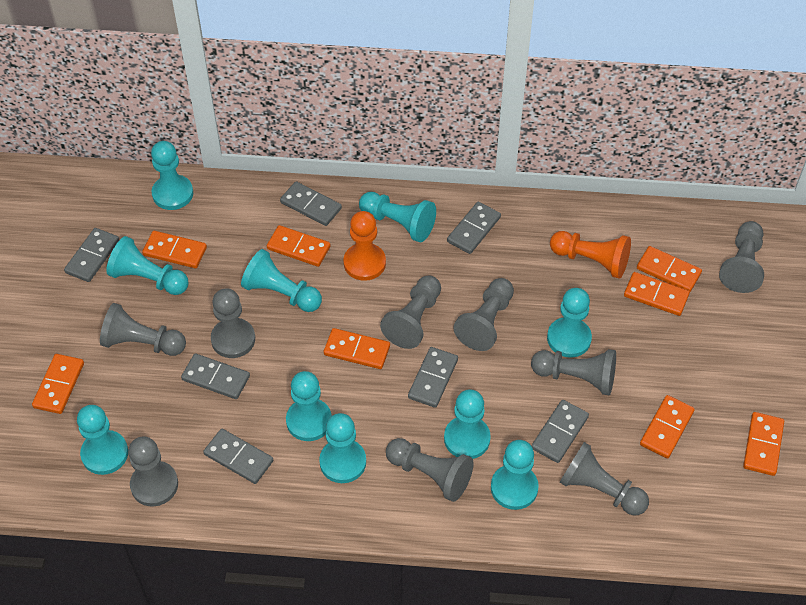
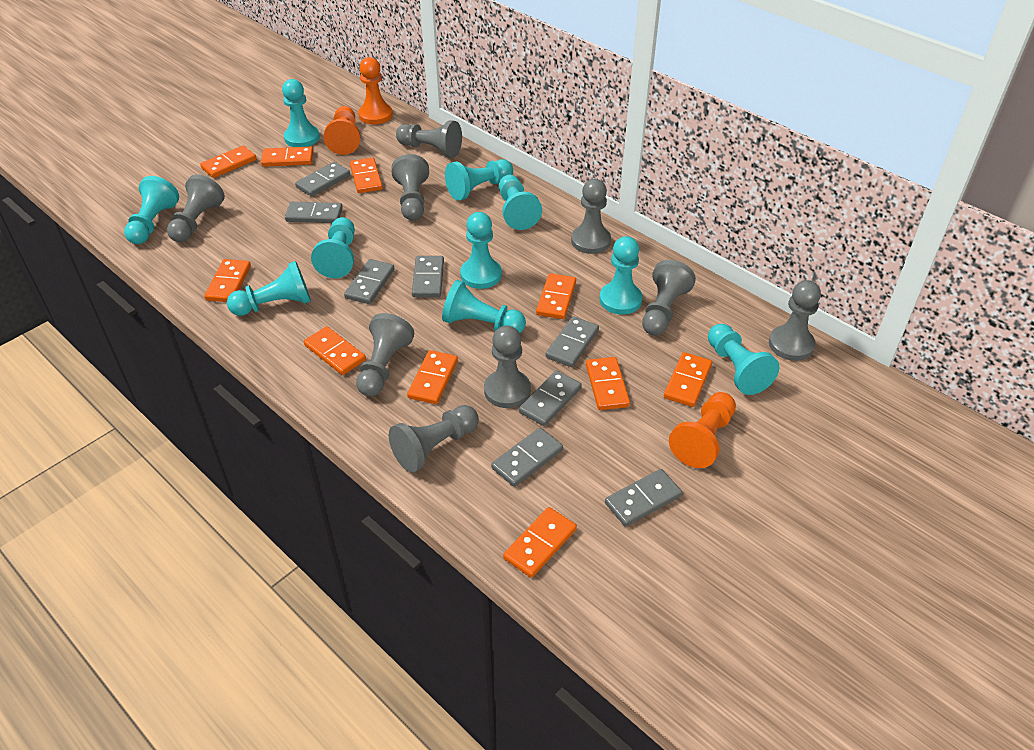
grey domino: 7 -> 8
orange domino: 8 -> 10
orange pawn: 2 -> 3

